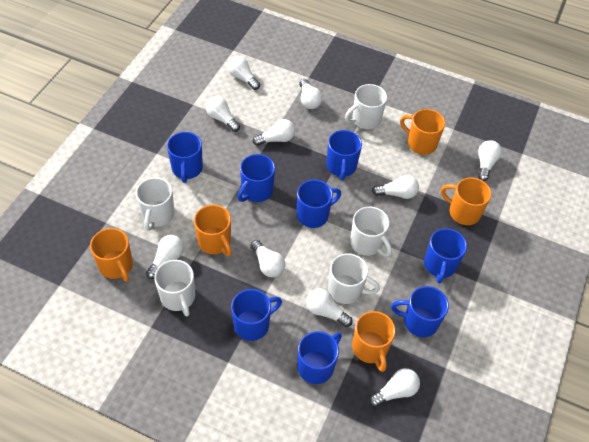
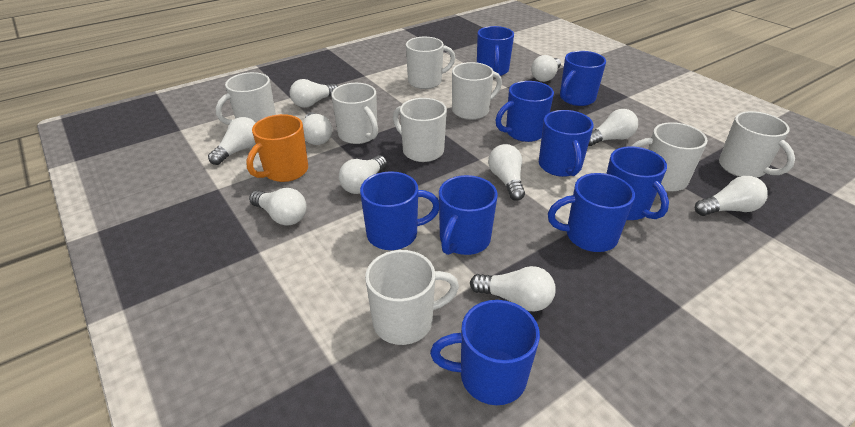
blue mug: 8 -> 9
orange mug: 5 -> 1
white mug: 5 -> 8

